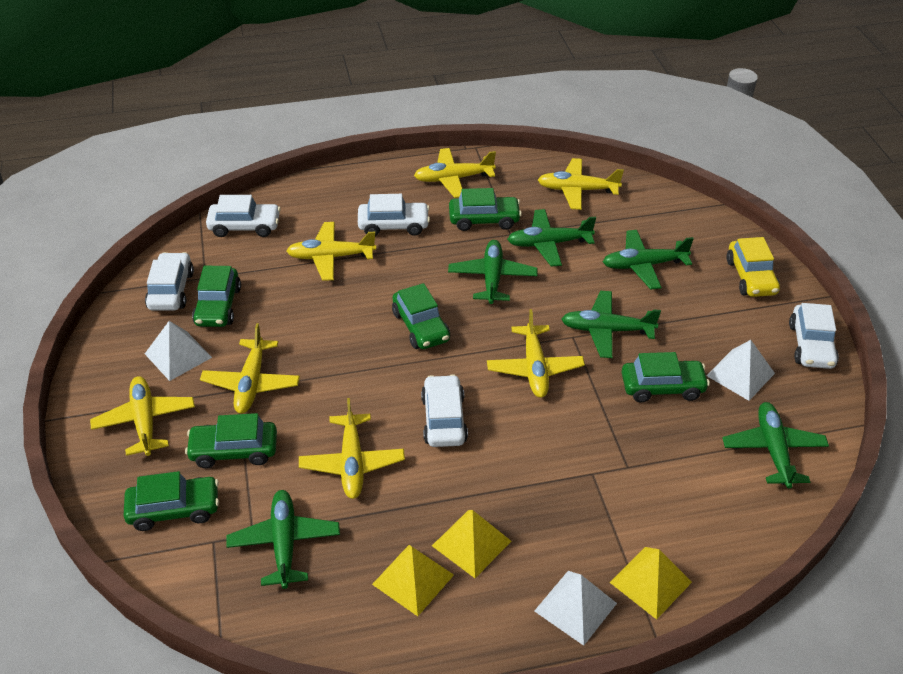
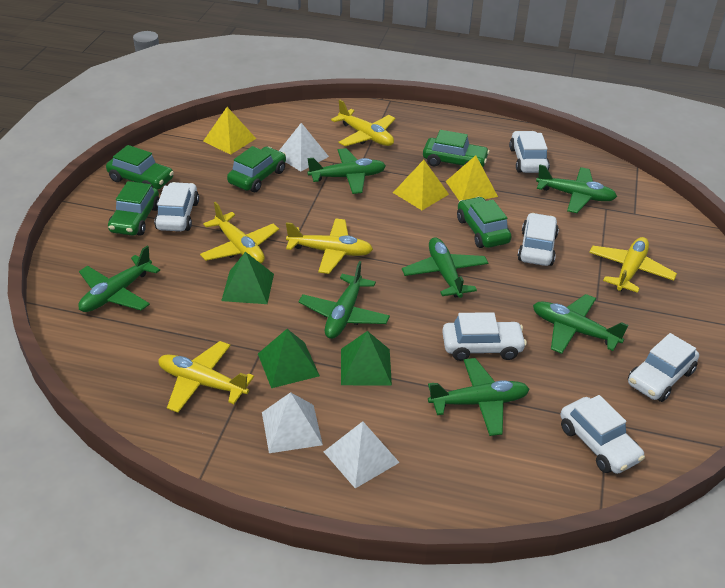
green car: 6 -> 5
green plane: 6 -> 7
green pyramid: 0 -> 3
white car: 5 -> 6
yellow car: 1 -> 0
yellow plane: 7 -> 5

